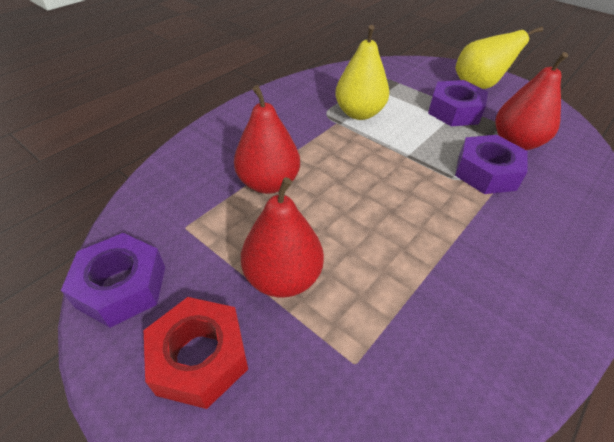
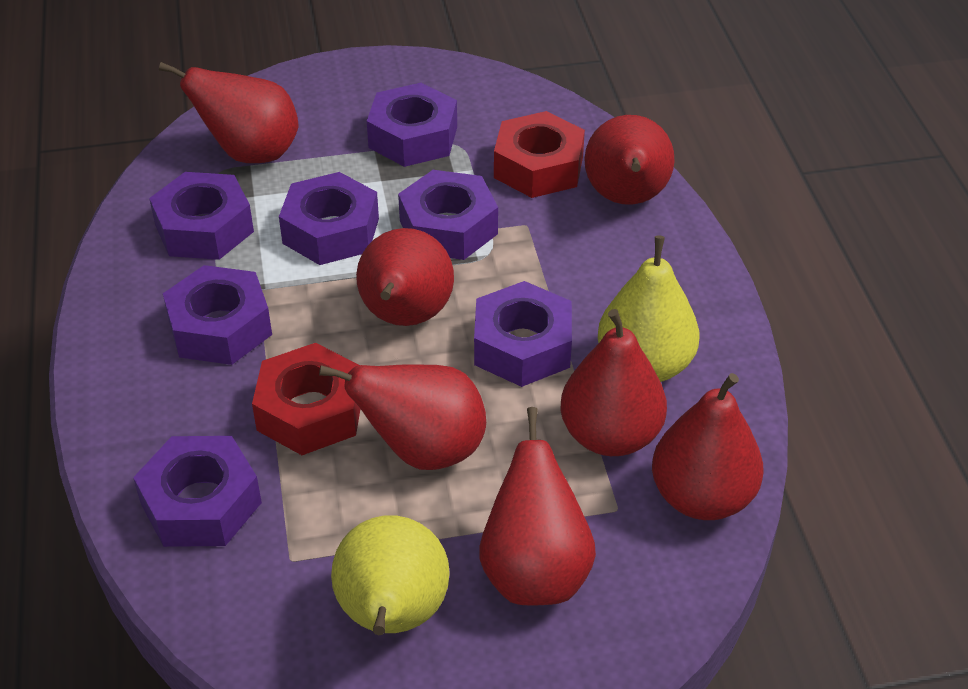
purple nut: 3 -> 7
red nut: 1 -> 2
red pear: 3 -> 7

